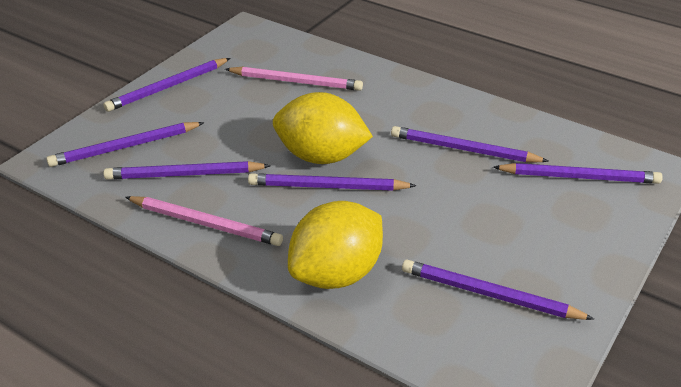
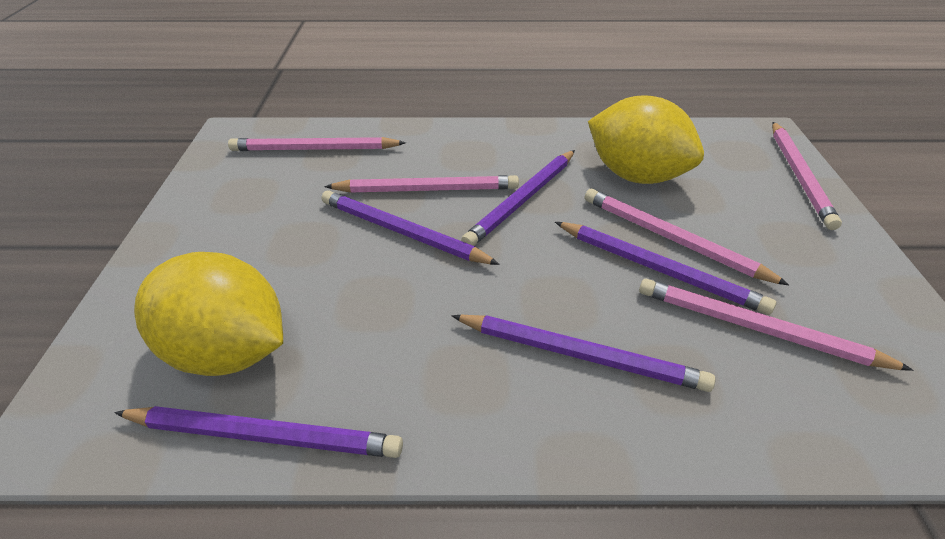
pink pencil: 2 -> 5
purple pencil: 7 -> 5

